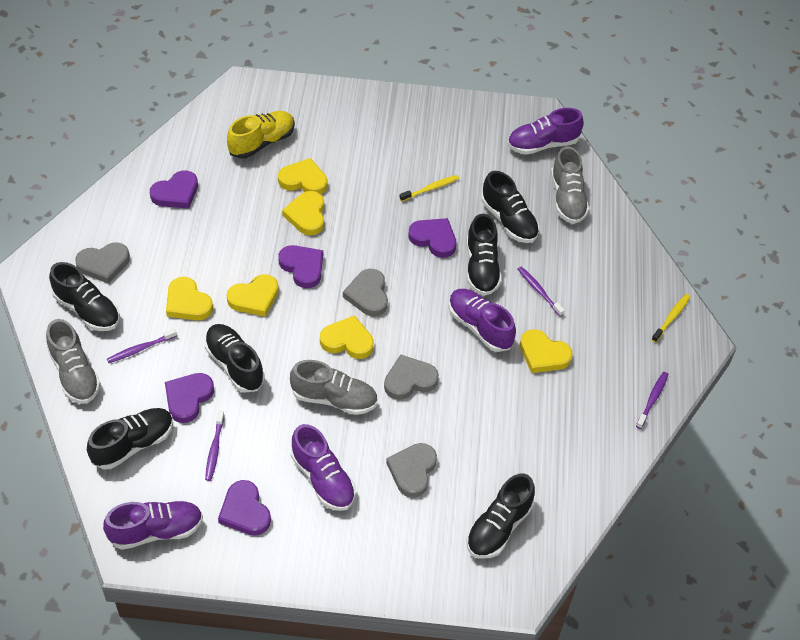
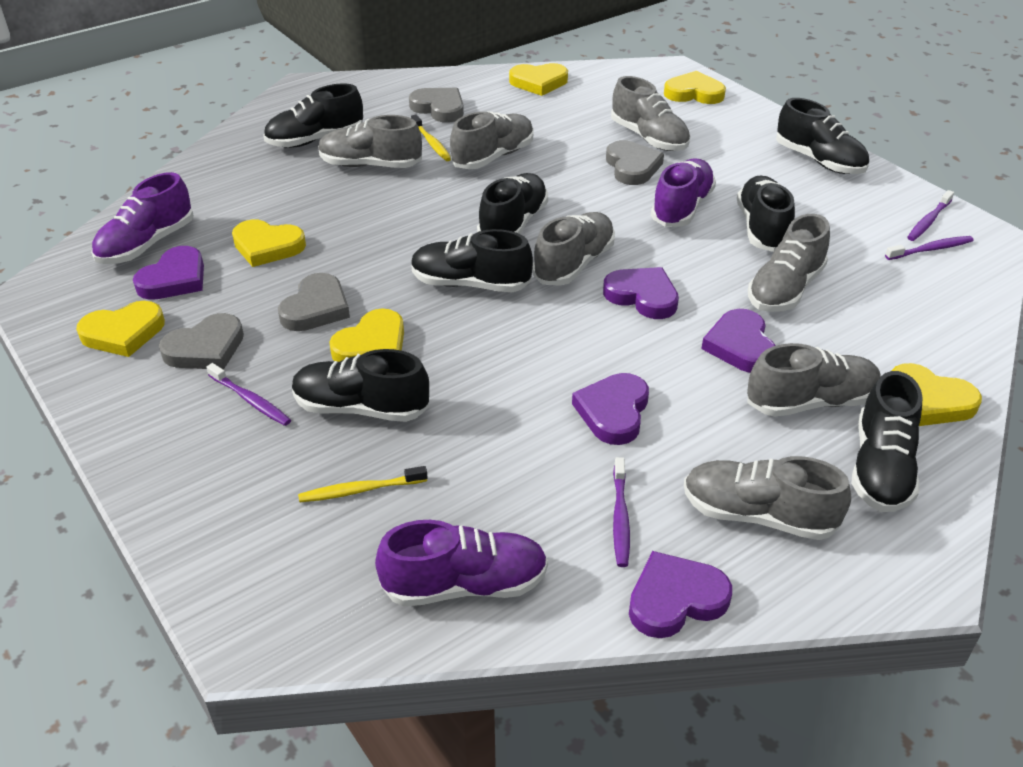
black shoe: 6 -> 7
grey shoe: 3 -> 7
purple shoe: 4 -> 3
yellow shoe: 1 -> 0

